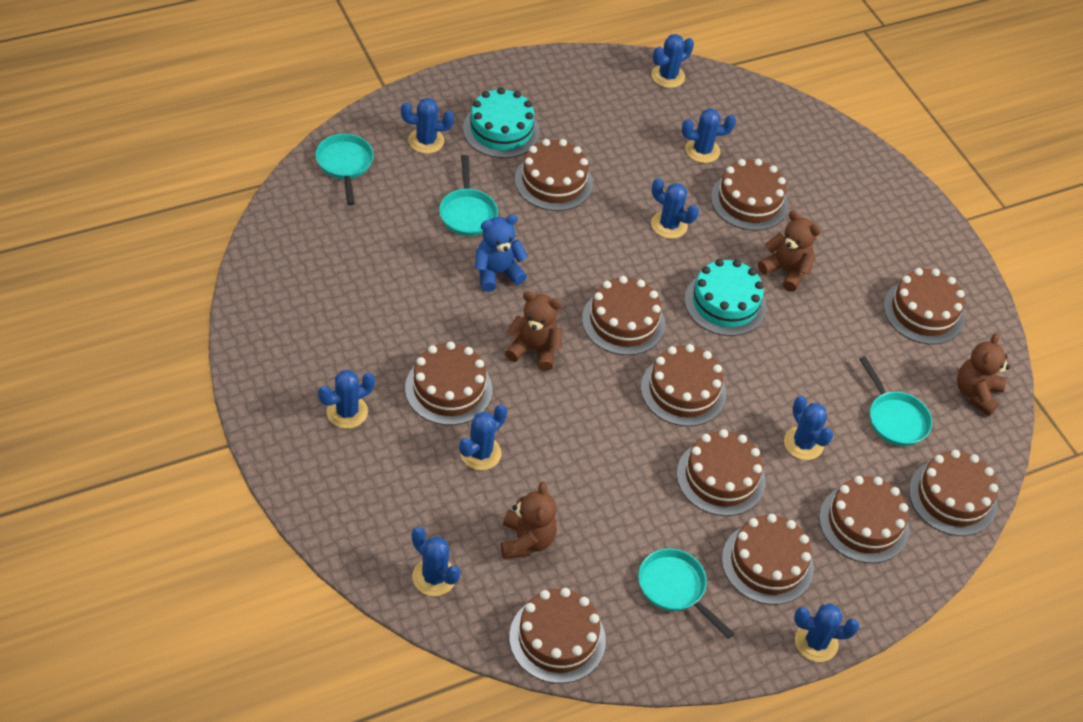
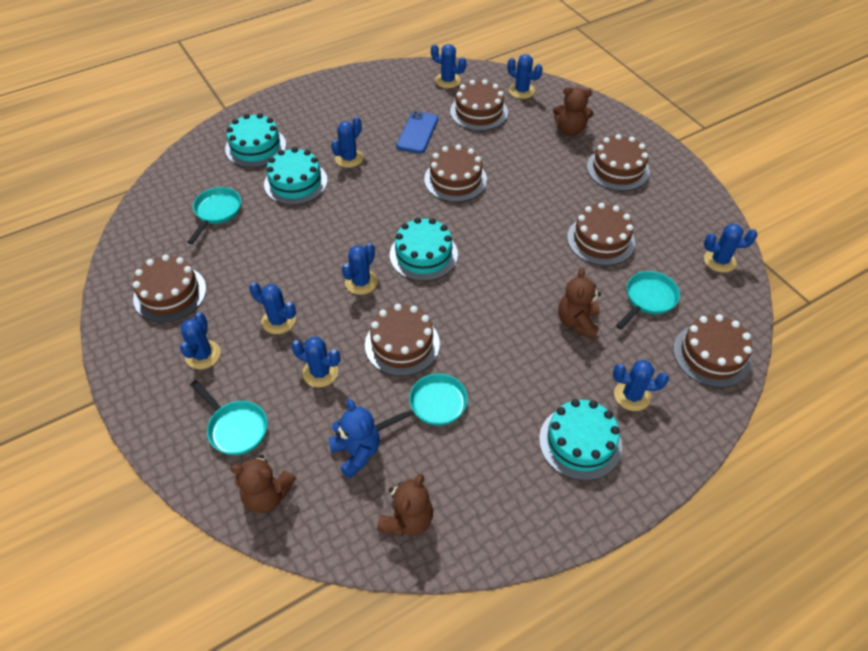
blue phone: 0 -> 1
brown cake: 11 -> 7
turquoise cake: 2 -> 4

